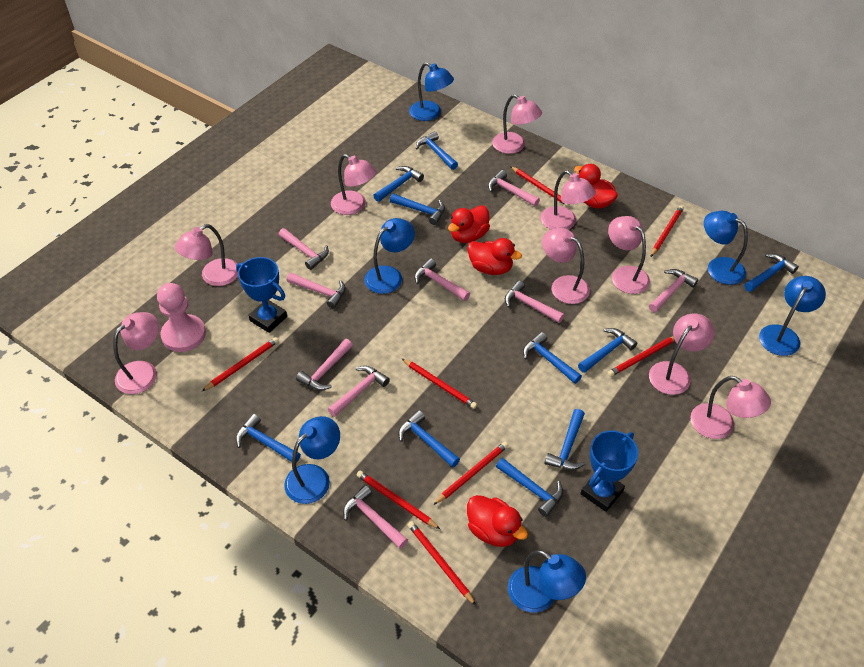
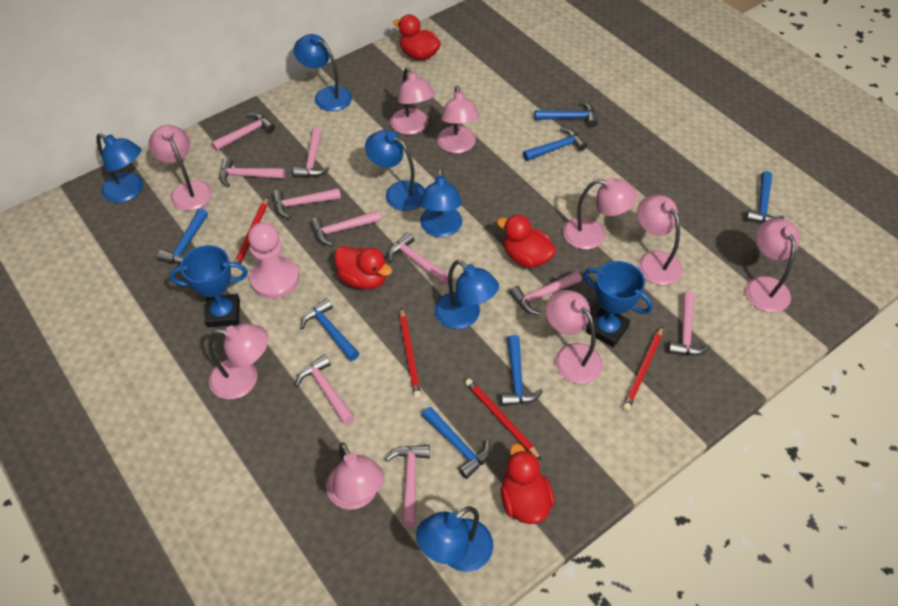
blue hammer: 10 -> 7
pink hammer: 9 -> 10
red pencil: 8 -> 4

